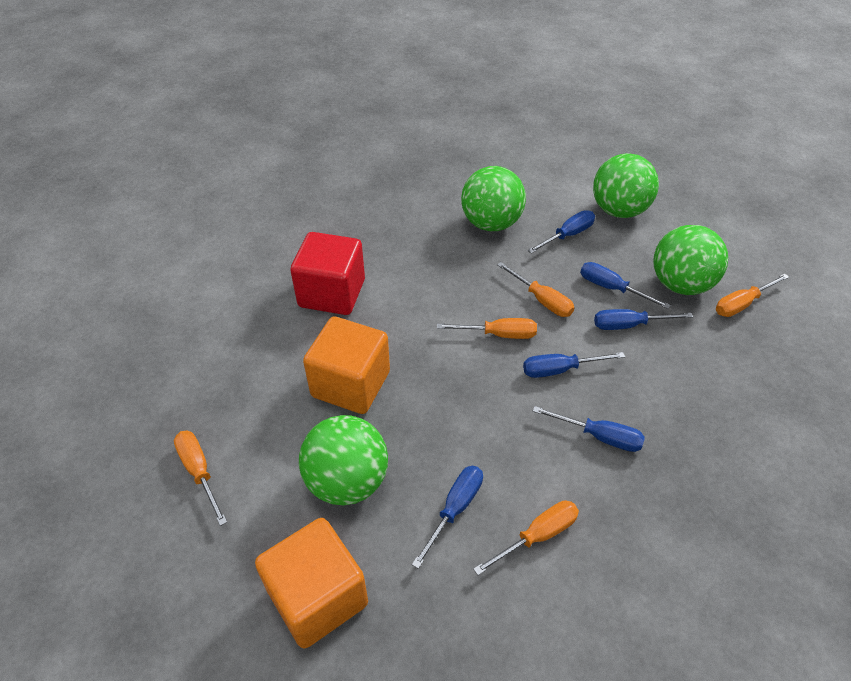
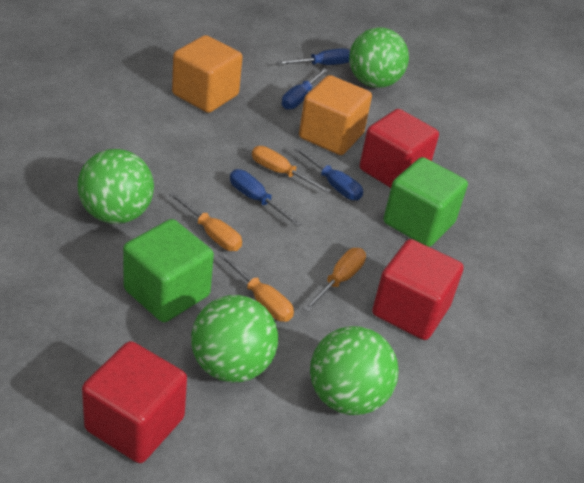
blue screwdriver: 6 -> 4
green cube: 0 -> 2
orange screwdriver: 5 -> 4
red cube: 1 -> 3

